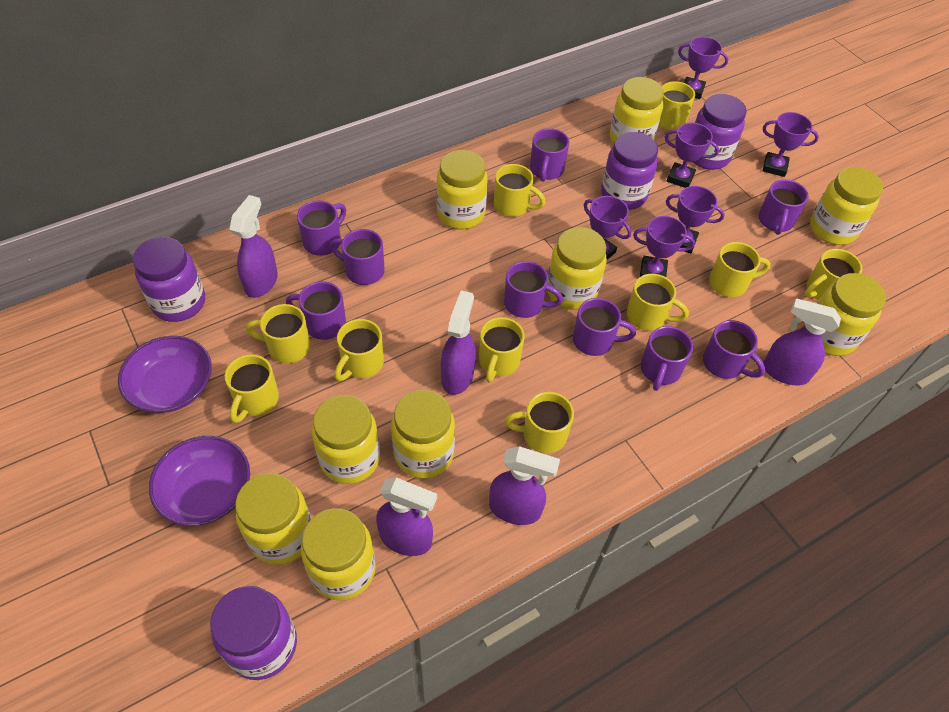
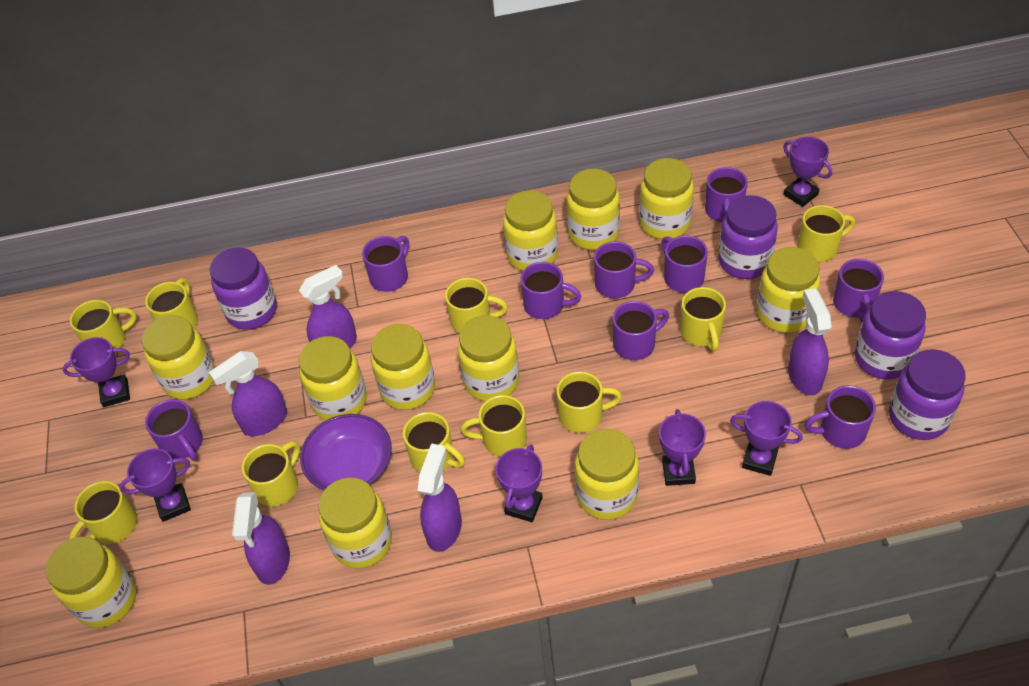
purple bowl: 2 -> 1
yellow jar: 9 -> 11

